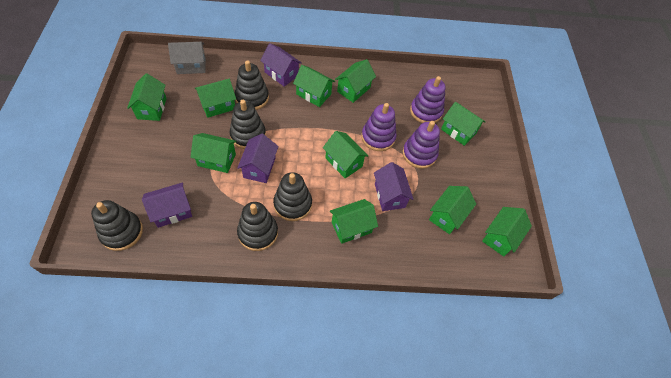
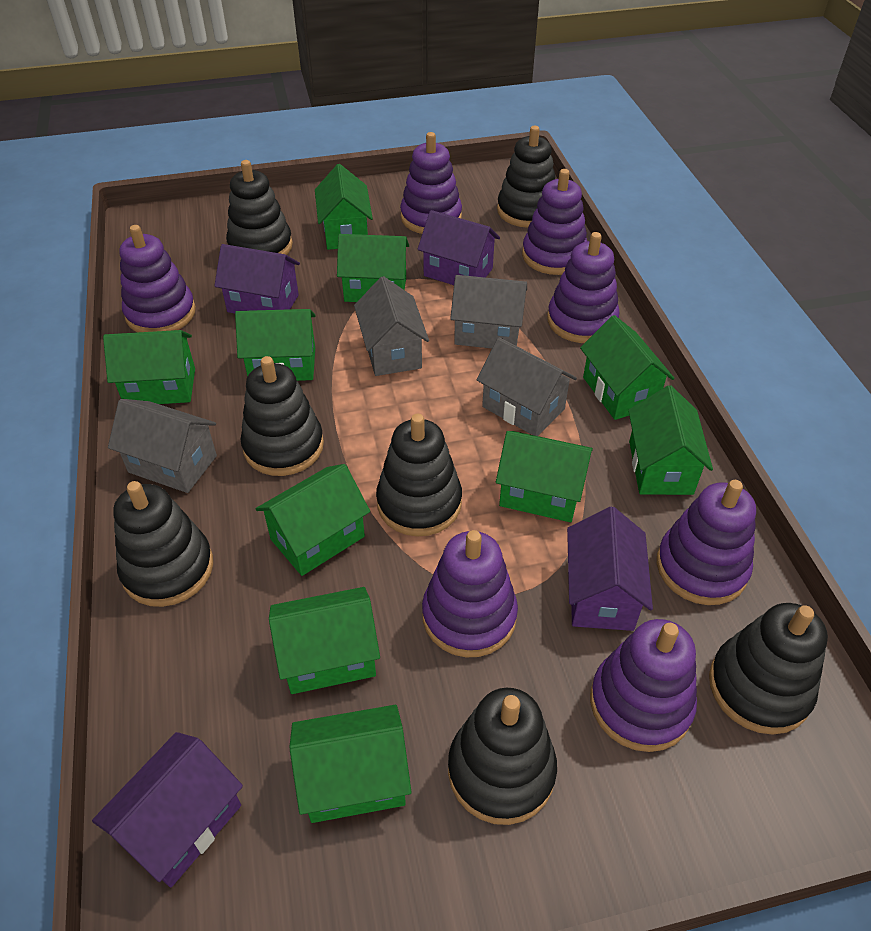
black stacking toy: 5 -> 7
grey house: 1 -> 4
purple stacking toy: 3 -> 7

